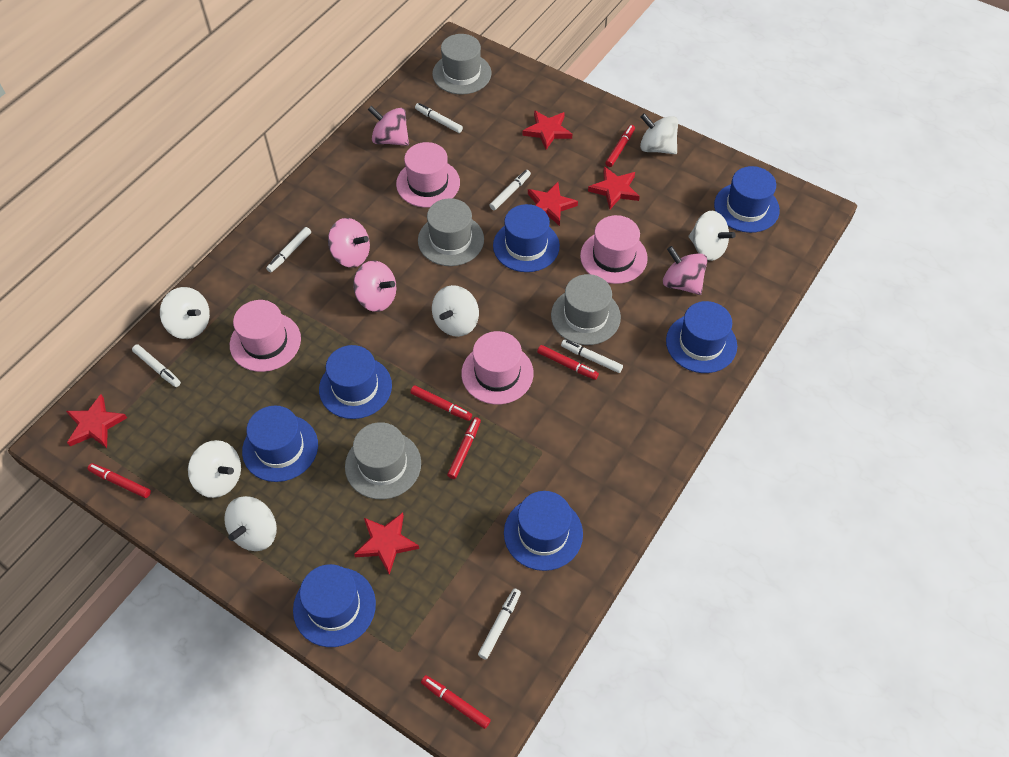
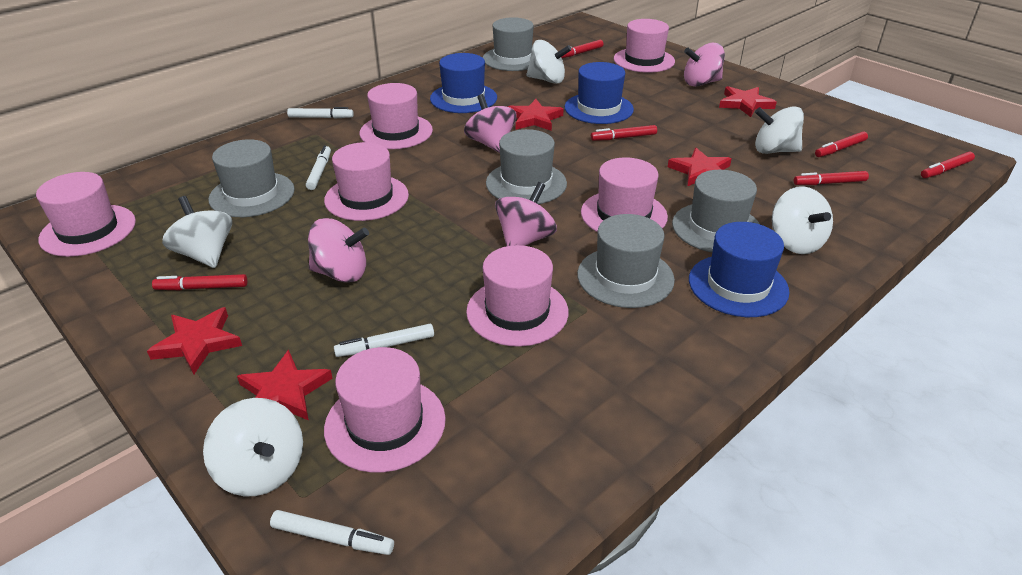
blue hat: 7 -> 3
grey hat: 4 -> 5
pink hat: 4 -> 7
white marker: 6 -> 4
white spinning top: 6 -> 5

